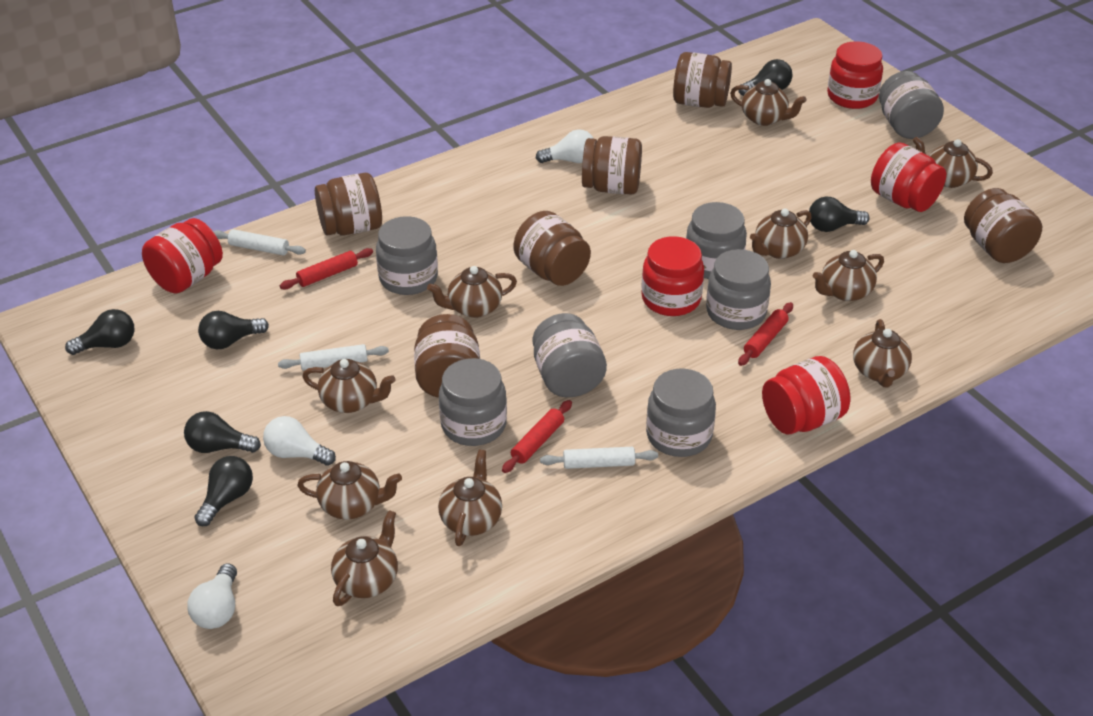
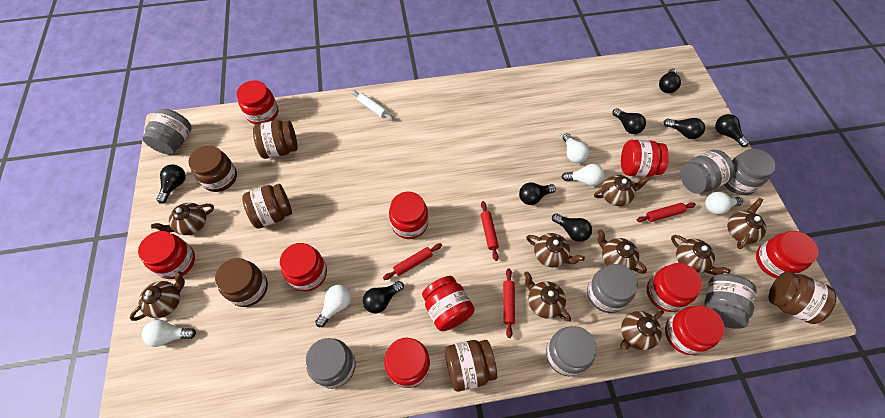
black light bulb: 6 -> 8
brown teapot: 10 -> 9
red jar: 5 -> 10
red rolling pin: 3 -> 4
white light bulb: 3 -> 5
white rolling pin: 3 -> 1

